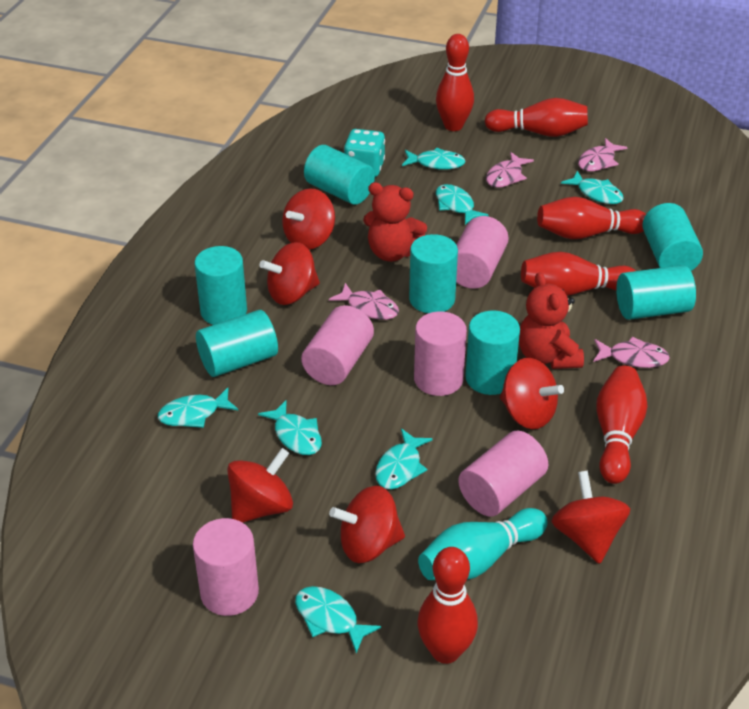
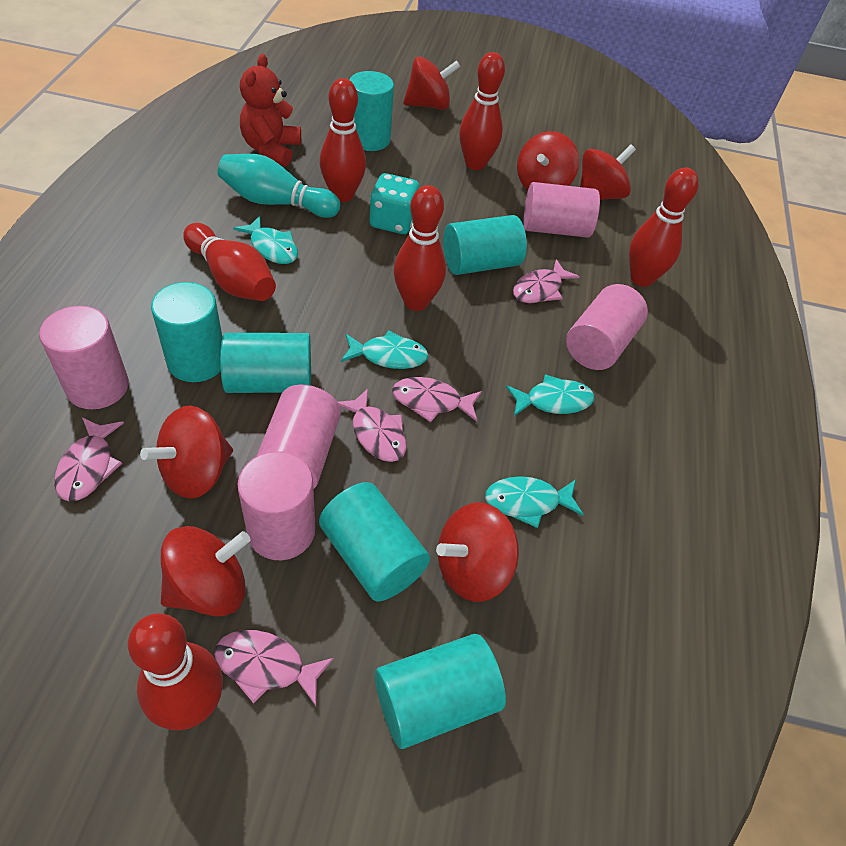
pink fish: 4 -> 5
red teddy bear: 2 -> 1
turquoise cylinder: 7 -> 6
turquoise fish: 7 -> 4

